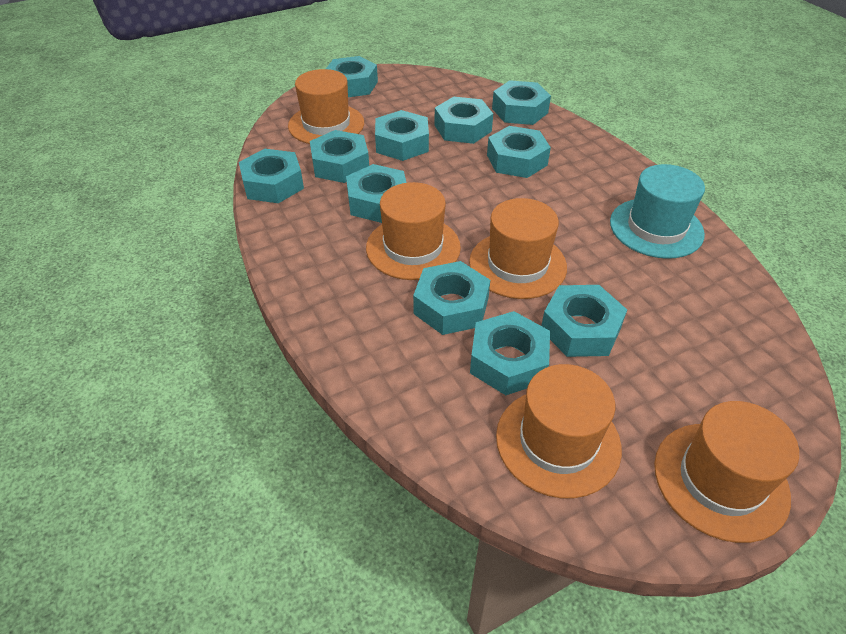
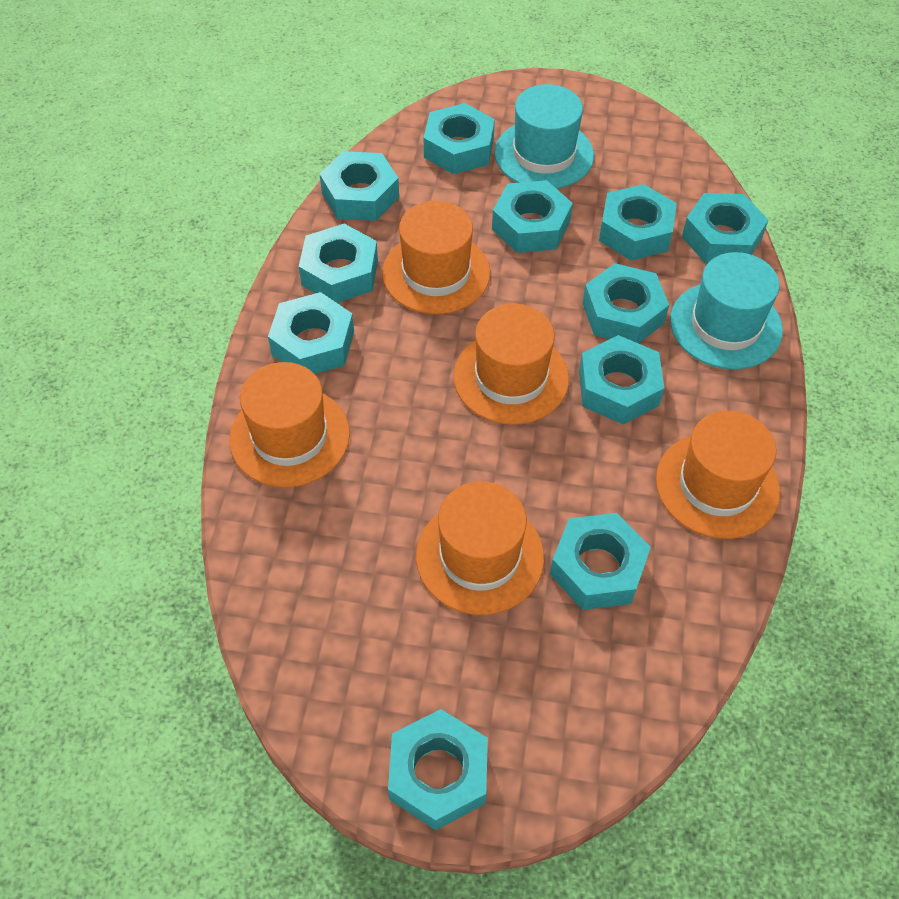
turquoise hat: 1 -> 2

